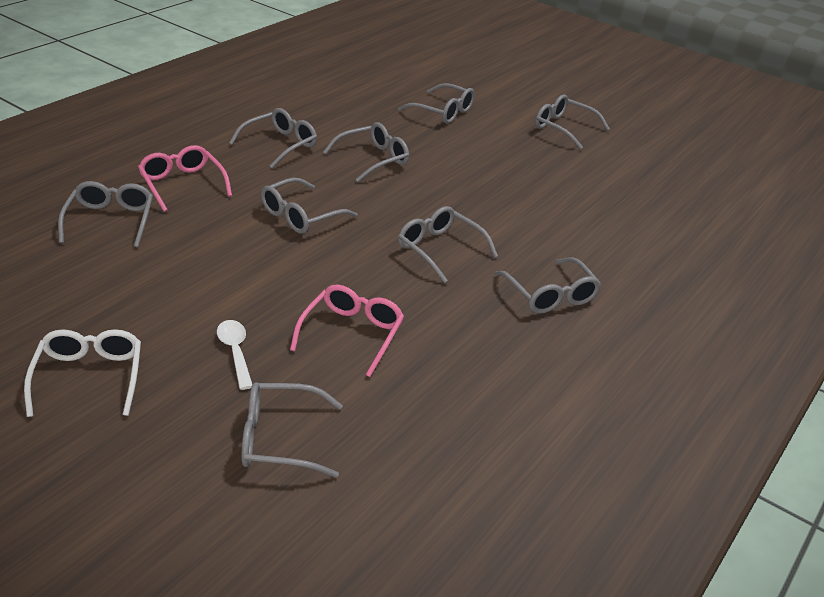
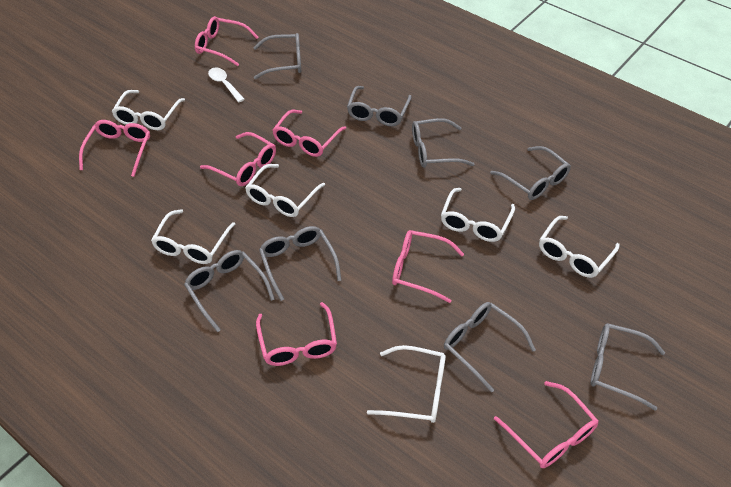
grey glasses: 9 -> 8
pink glasses: 2 -> 7
white glasses: 1 -> 6

